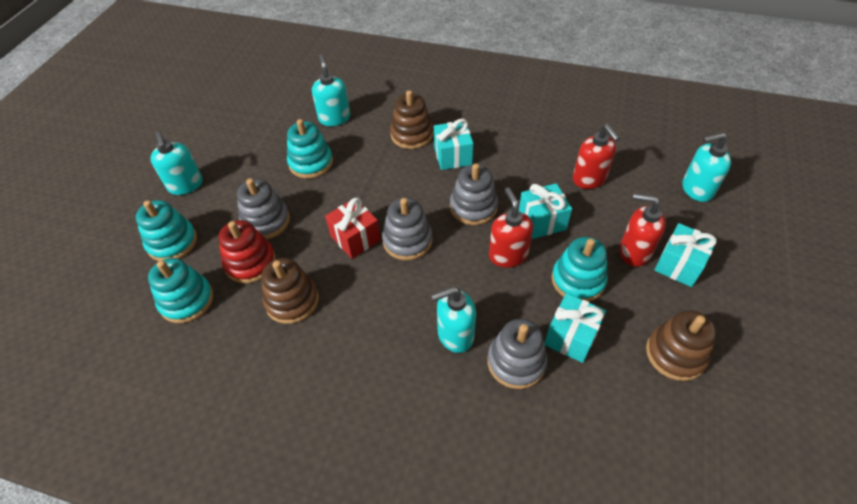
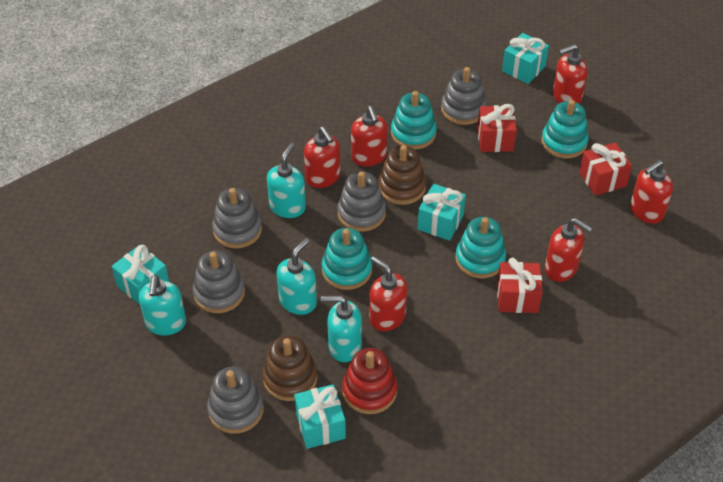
brown stacking toy: 3 -> 2
grey stacking toy: 4 -> 5
red gift: 1 -> 3
red soap dispenser: 3 -> 6

